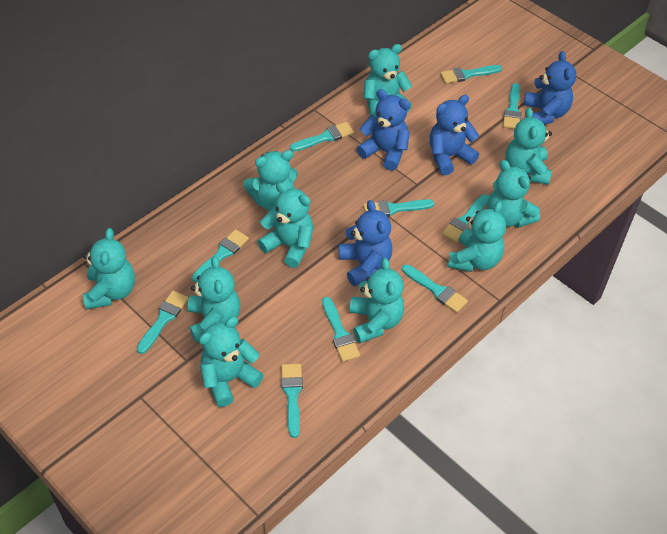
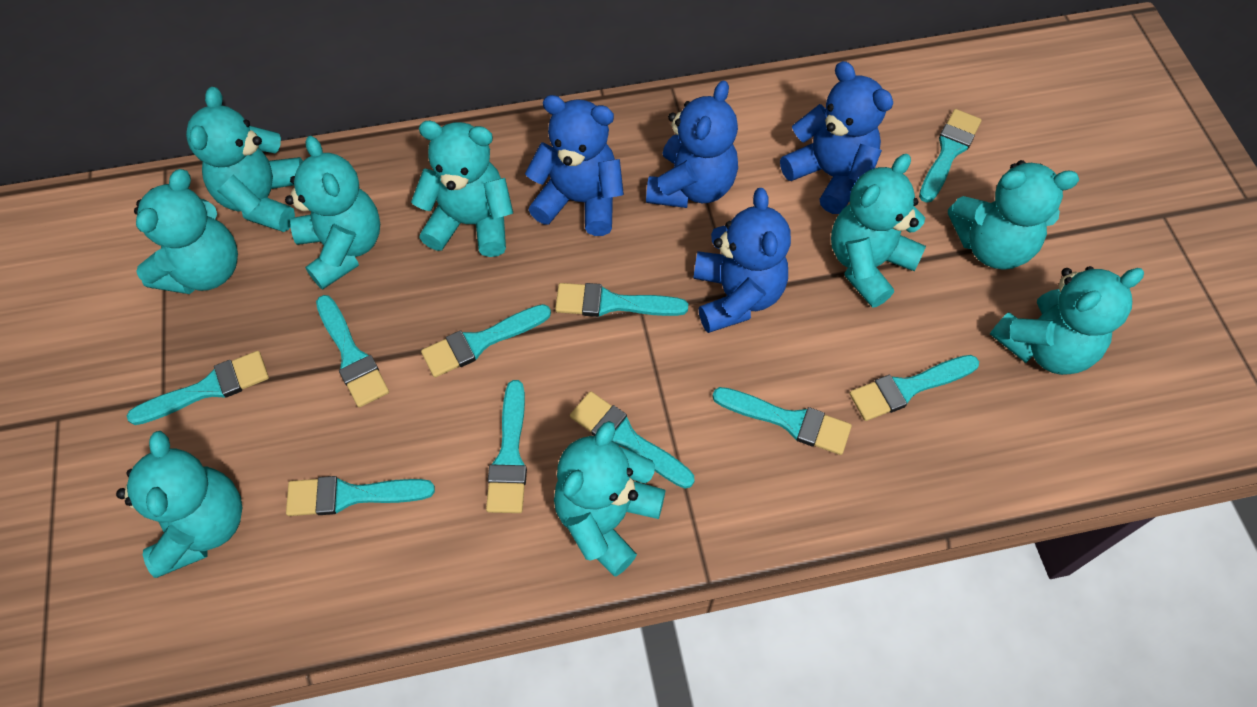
turquoise teddy bear: 10 -> 9

